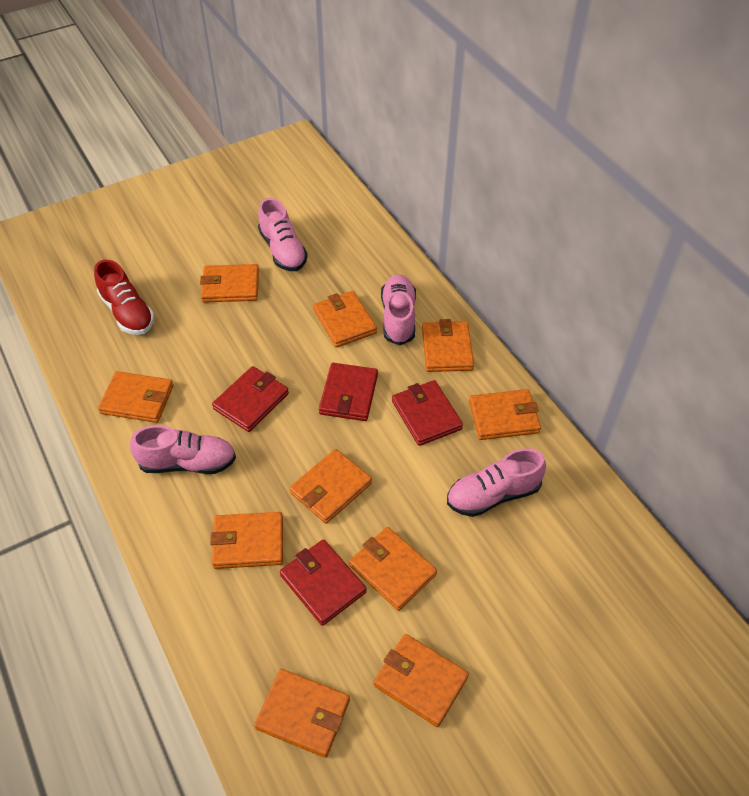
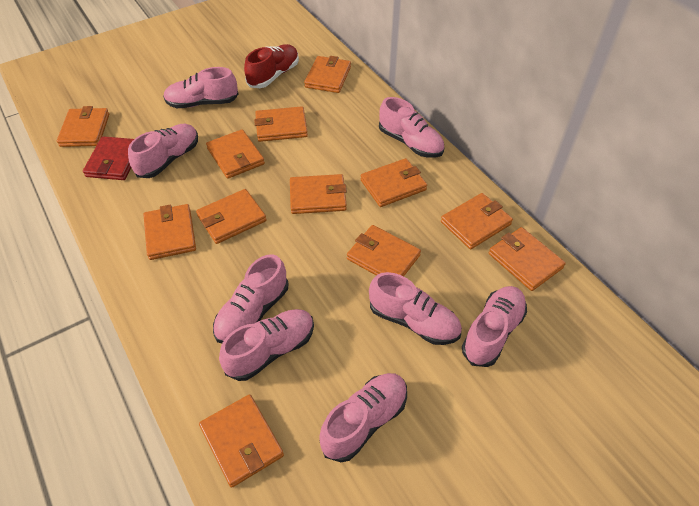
orange wallet: 10 -> 12
pink shoe: 4 -> 8
red wallet: 4 -> 1

